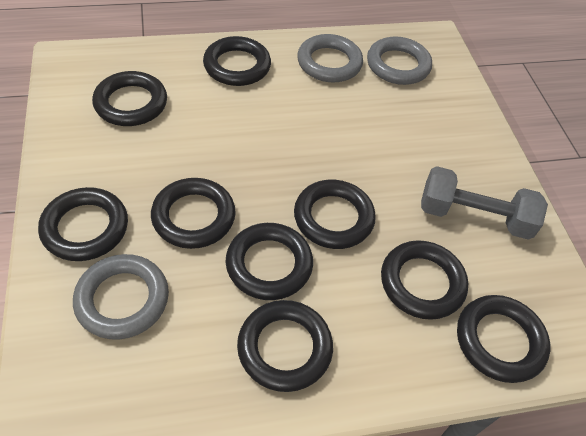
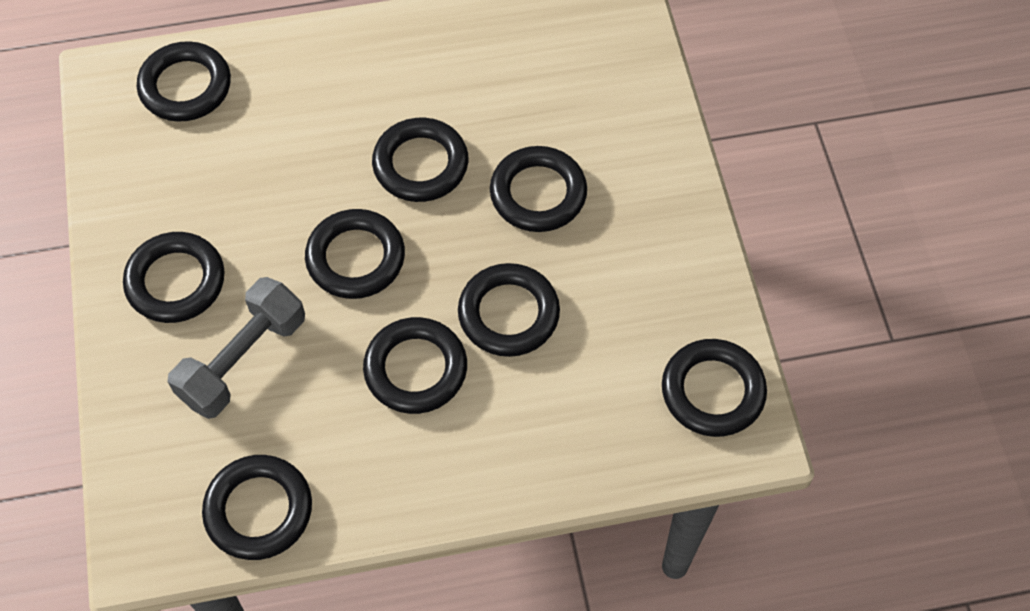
grey ring: 3 -> 0

